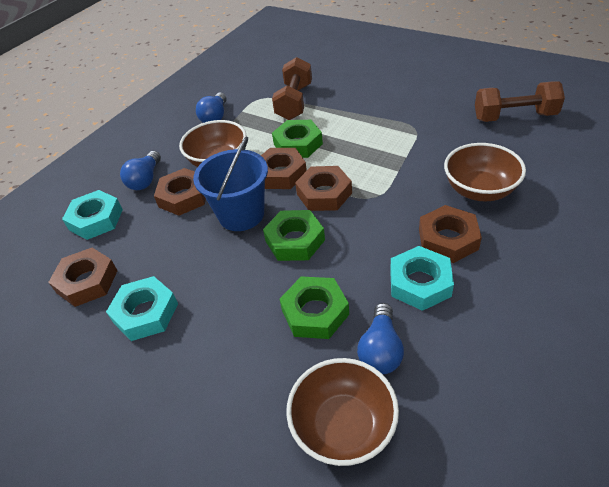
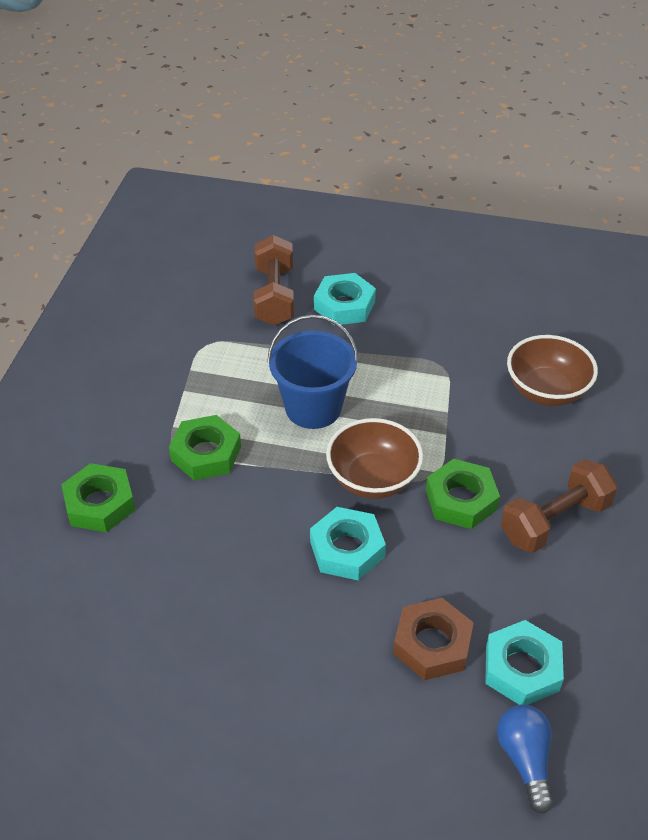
blue light bulb: 3 -> 1
brown bowl: 3 -> 2
brown nut: 5 -> 1

